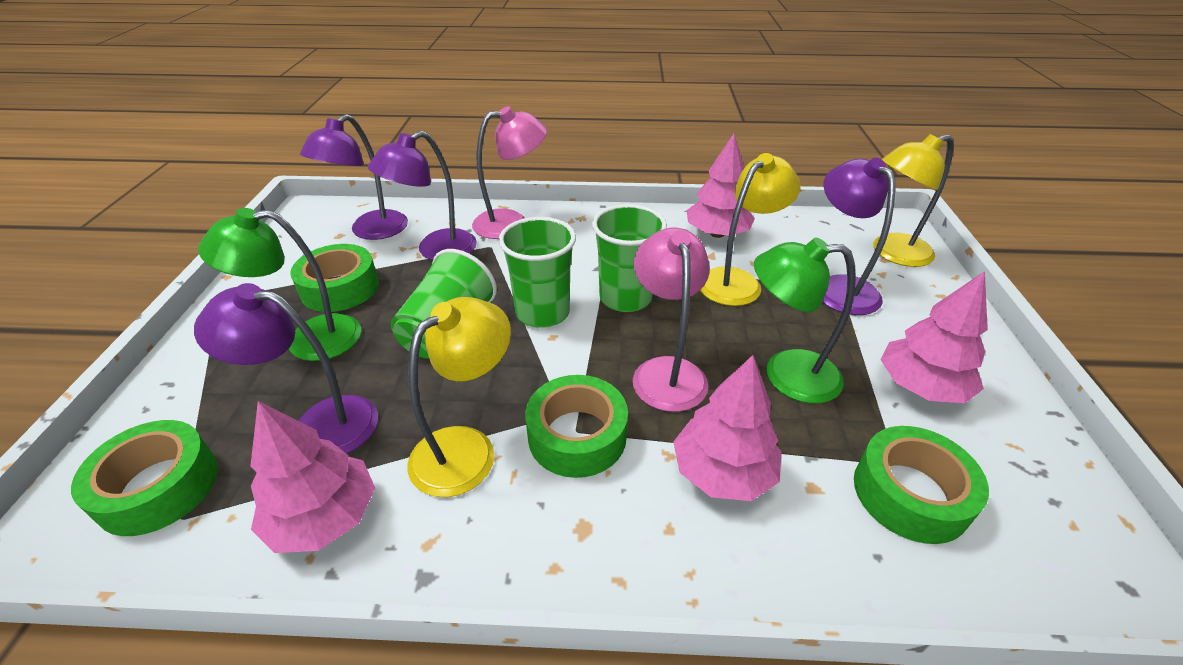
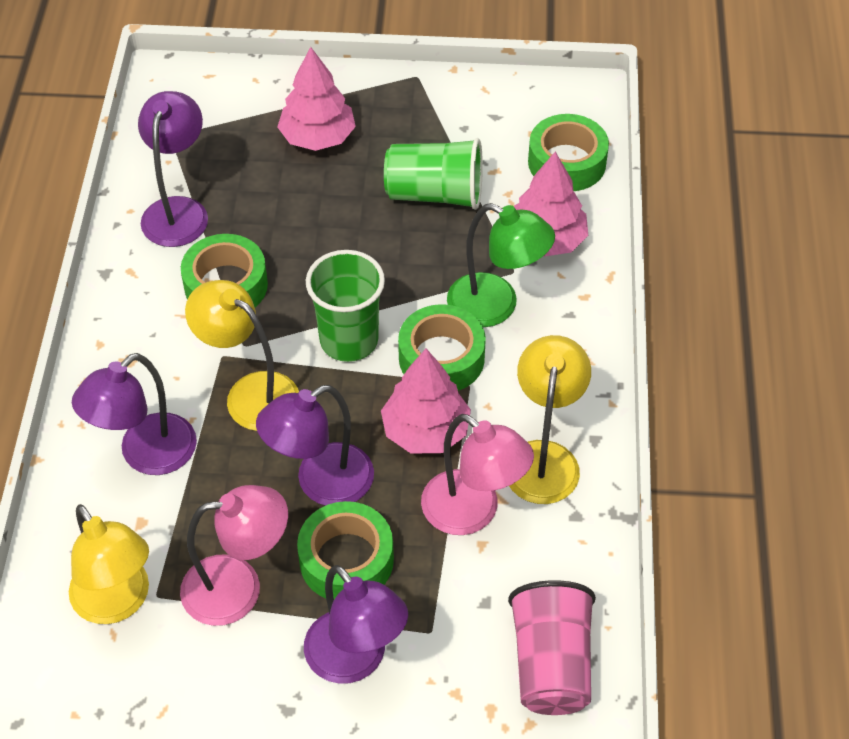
green cup: 3 -> 2
green lamp: 2 -> 1
pink cup: 0 -> 1
pink tree: 4 -> 3

